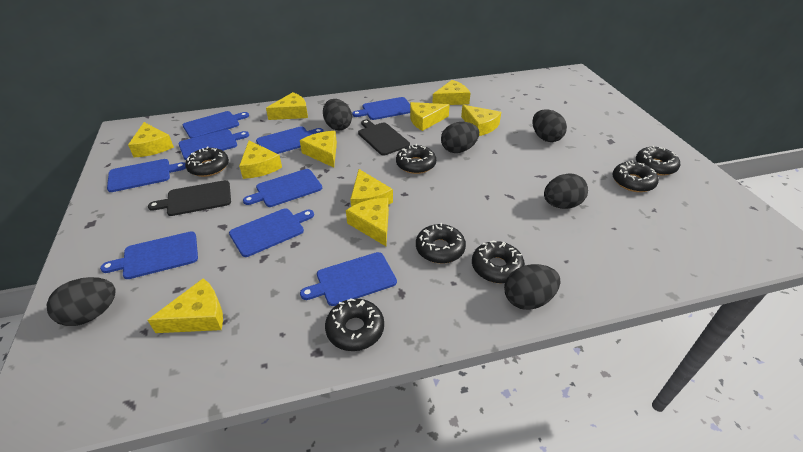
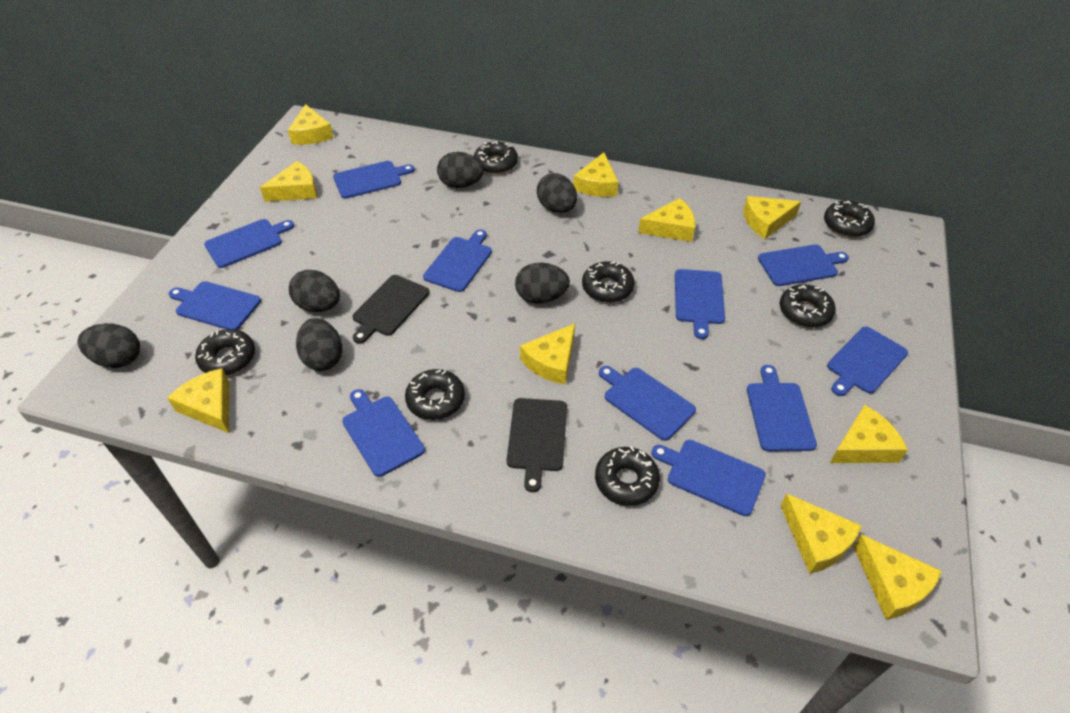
blue cutting board: 9 -> 11

